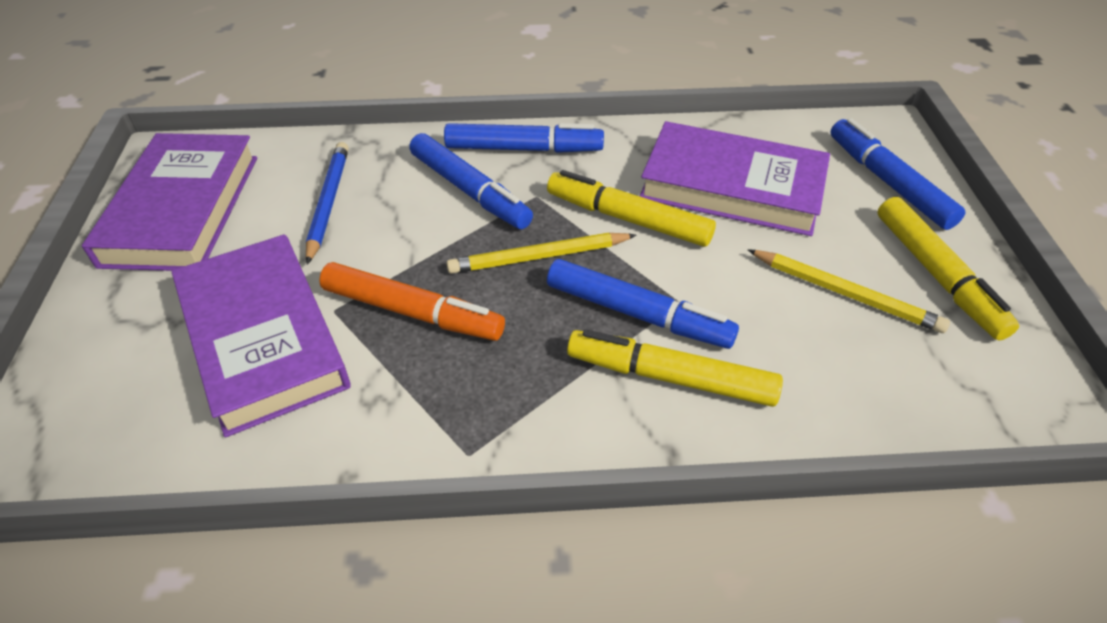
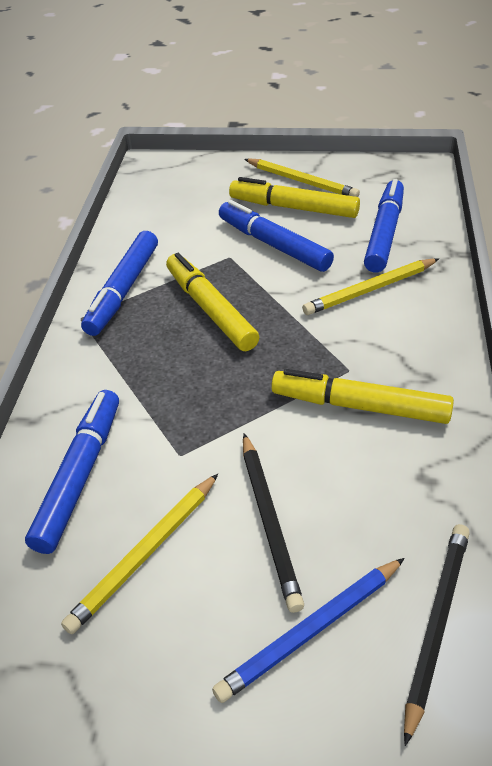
black pencil: 0 -> 2
orange marker: 1 -> 0
purple book: 3 -> 0
yellow pencil: 2 -> 3

